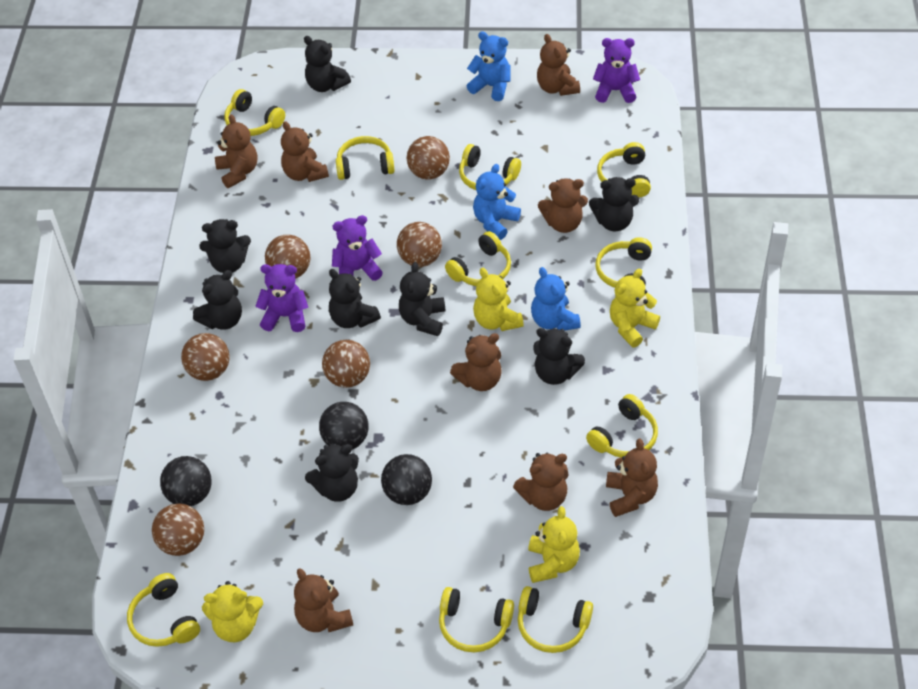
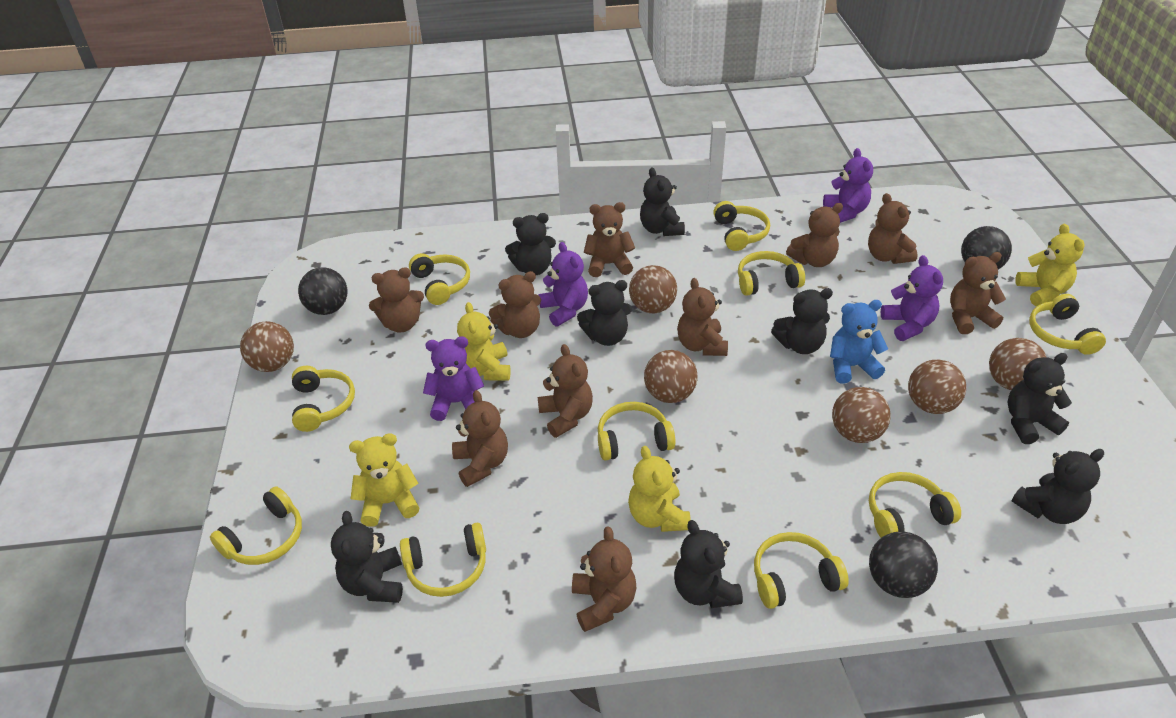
blue teddy bear: 3 -> 1
brown teddy bear: 8 -> 10
purple teddy bear: 3 -> 4

